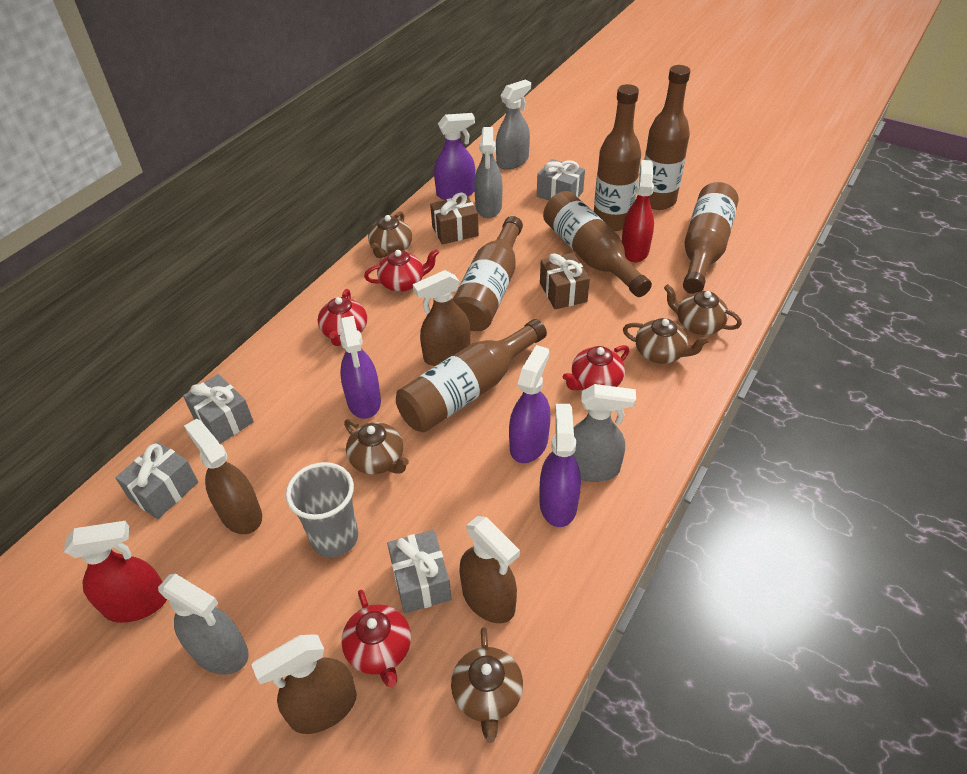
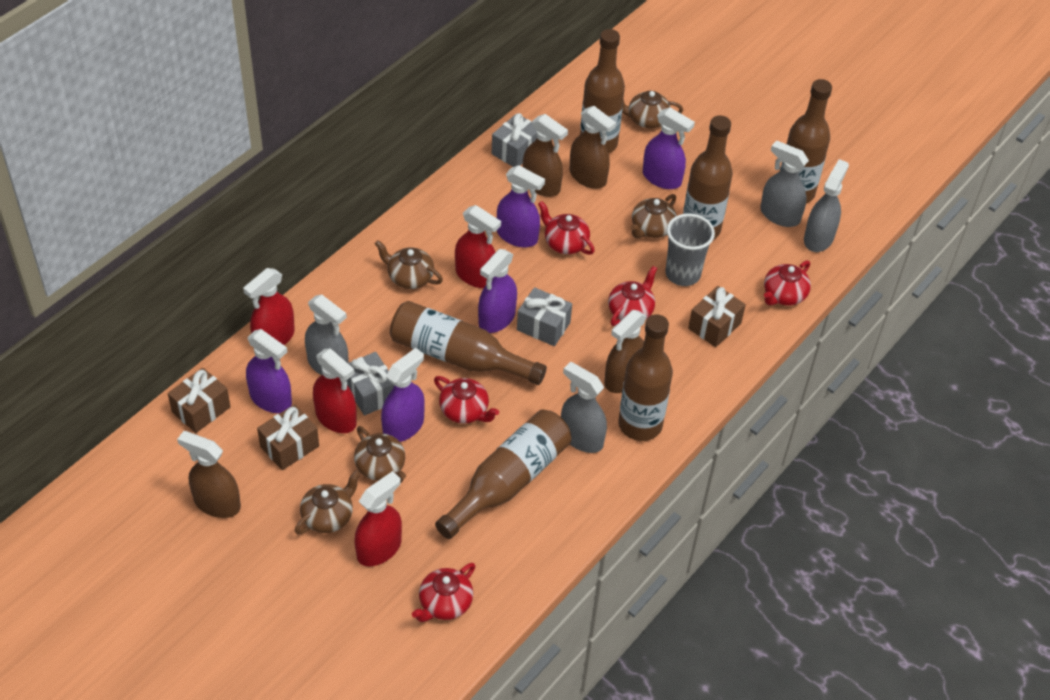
brown gift: 2 -> 3
grey gift: 4 -> 3
purple spray bottle: 4 -> 5
red spray bottle: 2 -> 4
red teapot: 4 -> 5

